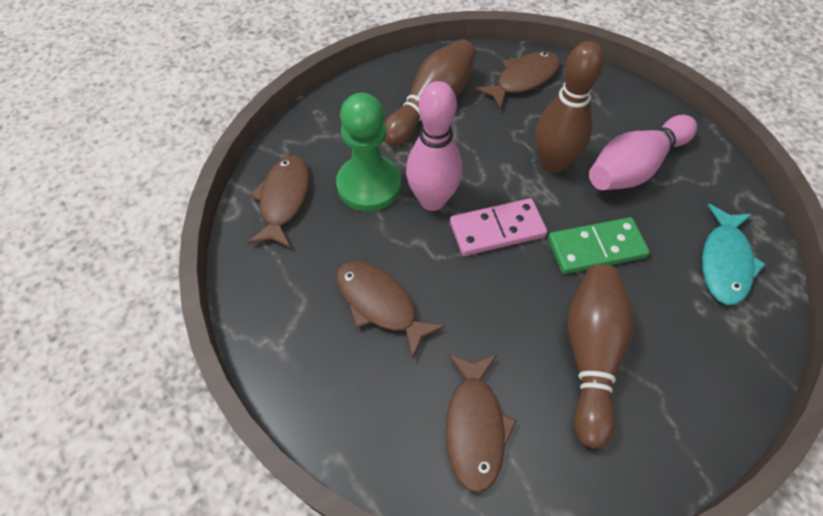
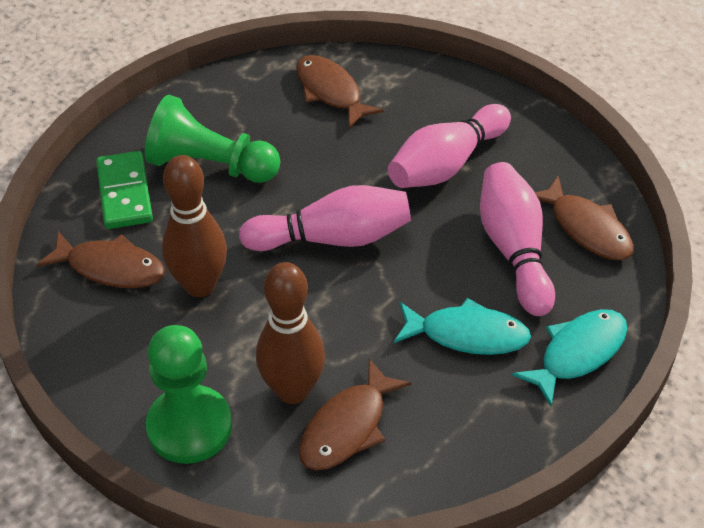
brown bowling pin: 3 -> 2
green pawn: 1 -> 2
pink bowling pin: 2 -> 3
pink domino: 1 -> 0
turquoise fish: 1 -> 2

